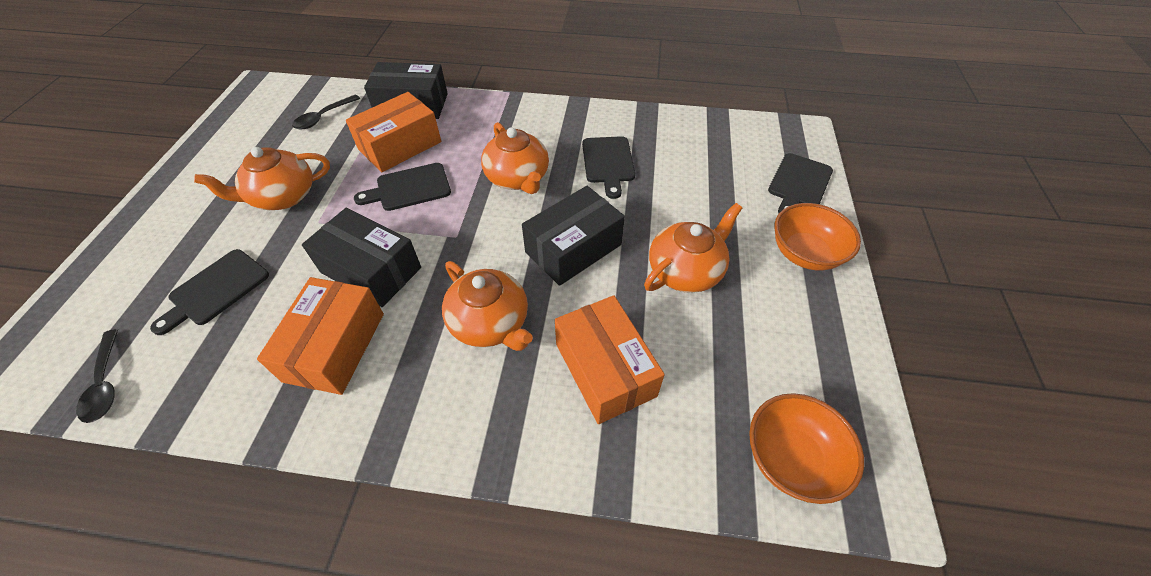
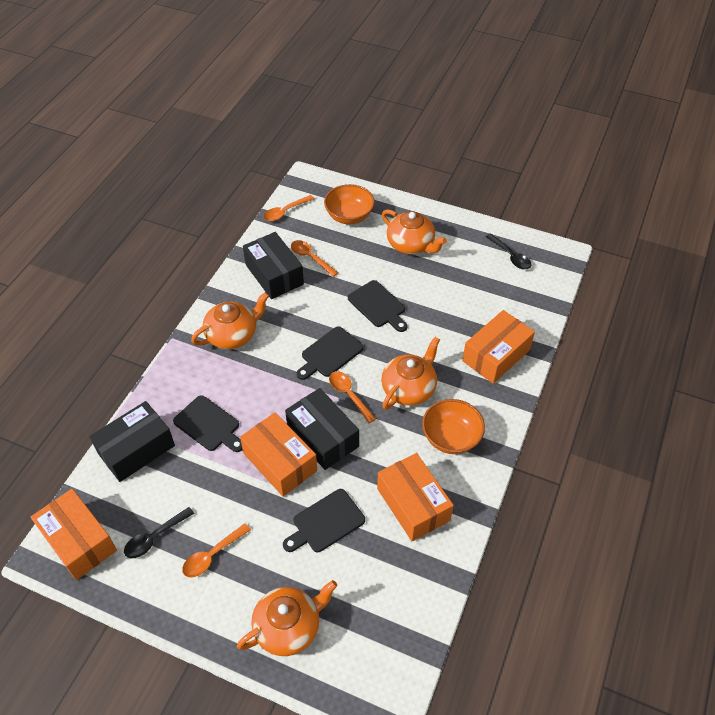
orange box: 3 -> 4
orange spoon: 0 -> 4

